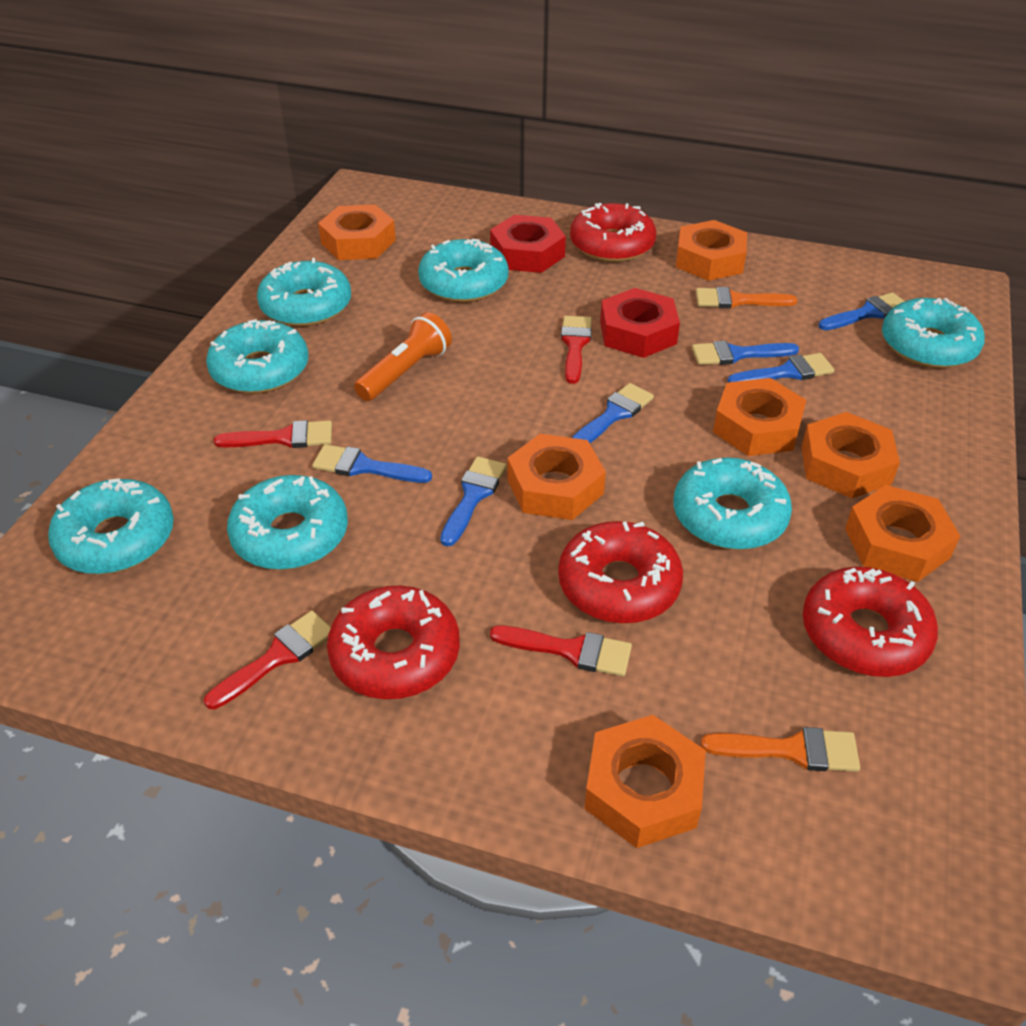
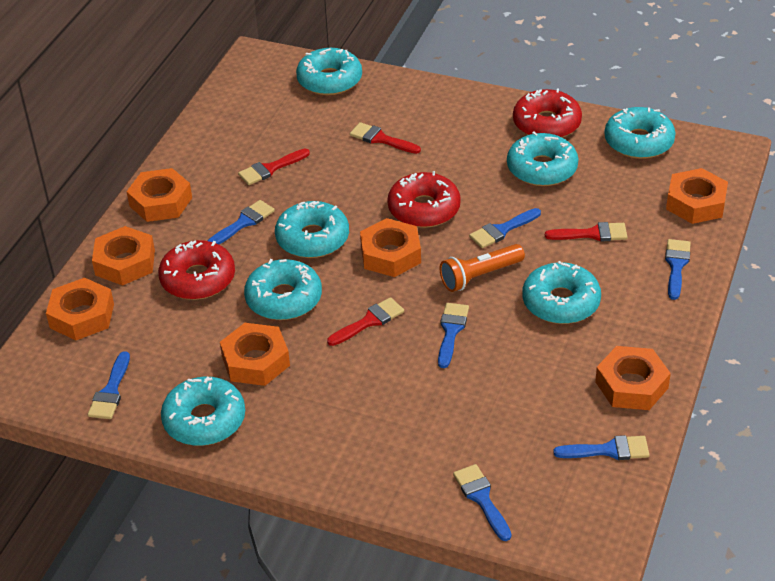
blue brush: 6 -> 7
orange brush: 2 -> 0
red donut: 4 -> 3
red nut: 2 -> 0

